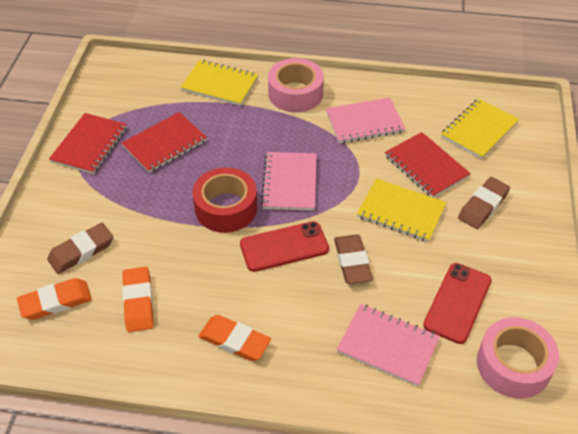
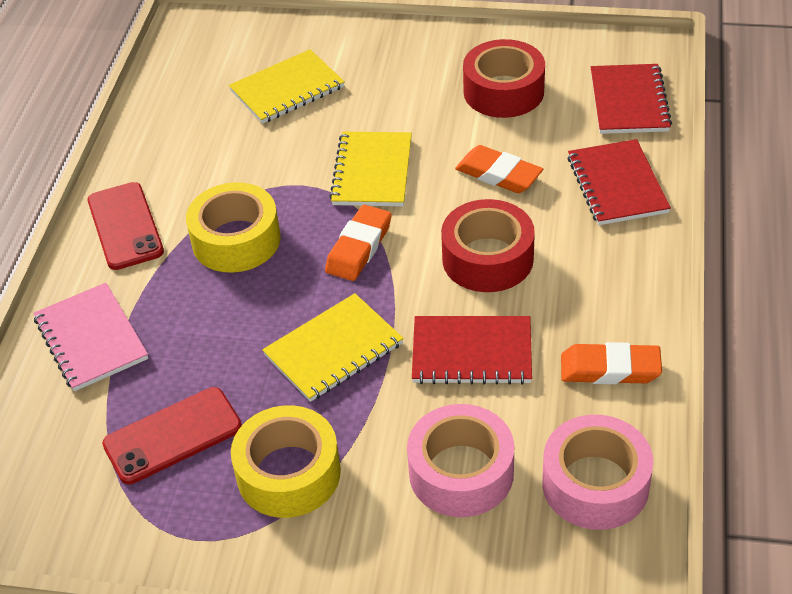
brown eraser: 3 -> 0
pink notebook: 3 -> 1
red tape: 1 -> 2
yellow tape: 0 -> 2

